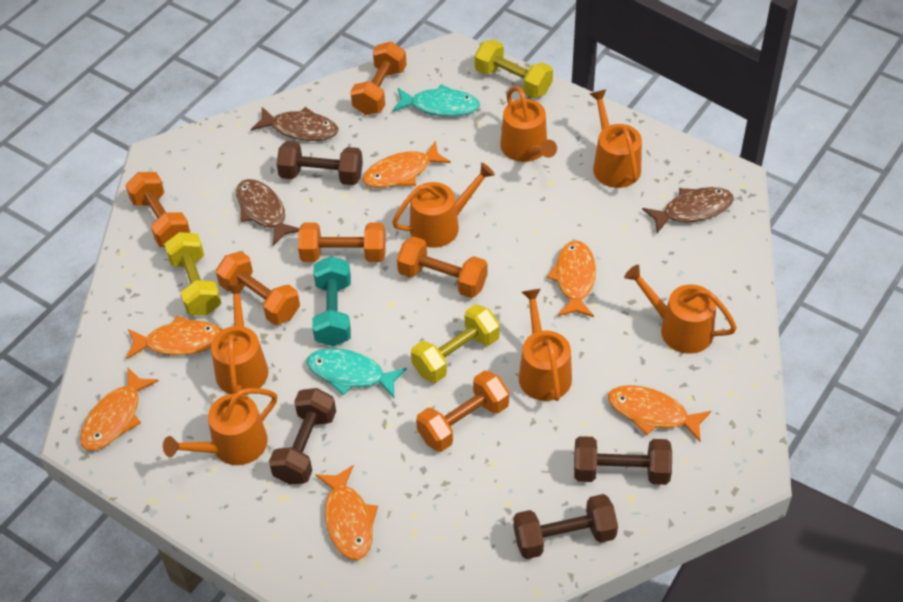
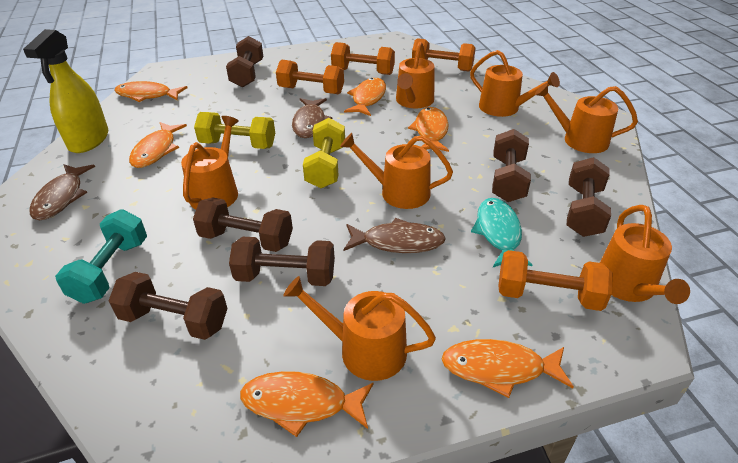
brown dumbbell: 4 -> 6
orange dumbbell: 6 -> 4
turquoise fish: 2 -> 1
yellow dumbbell: 3 -> 2
yellow spray bottle: 0 -> 1

